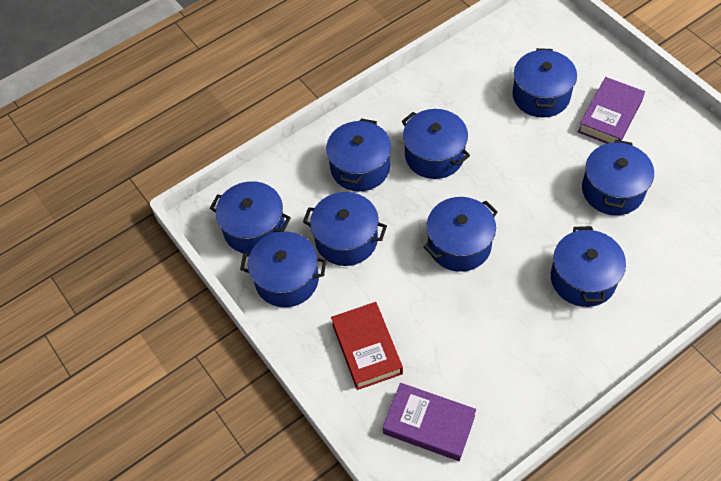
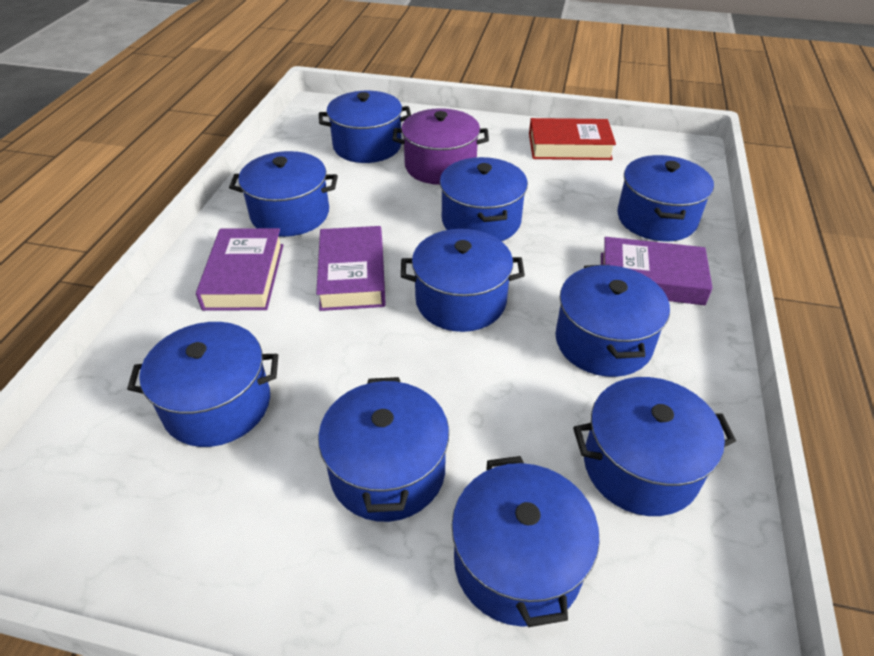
blue pot: 9 -> 10
purple book: 2 -> 3
purple pot: 0 -> 1

